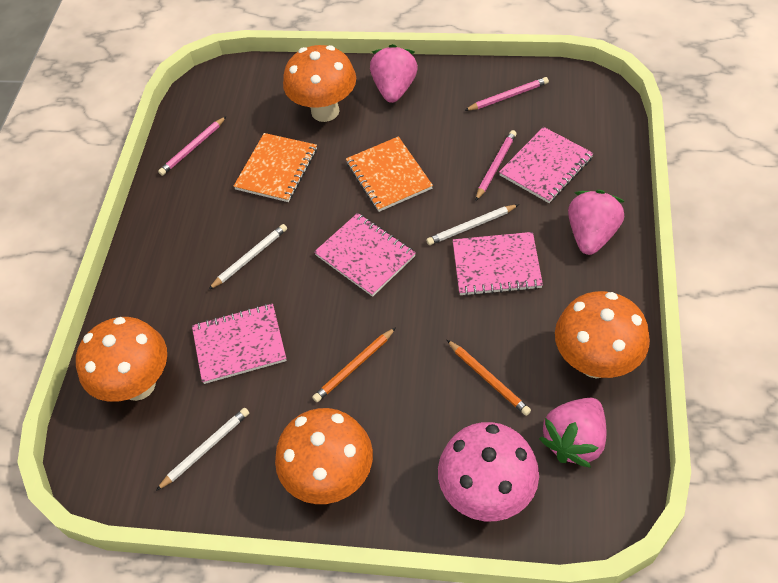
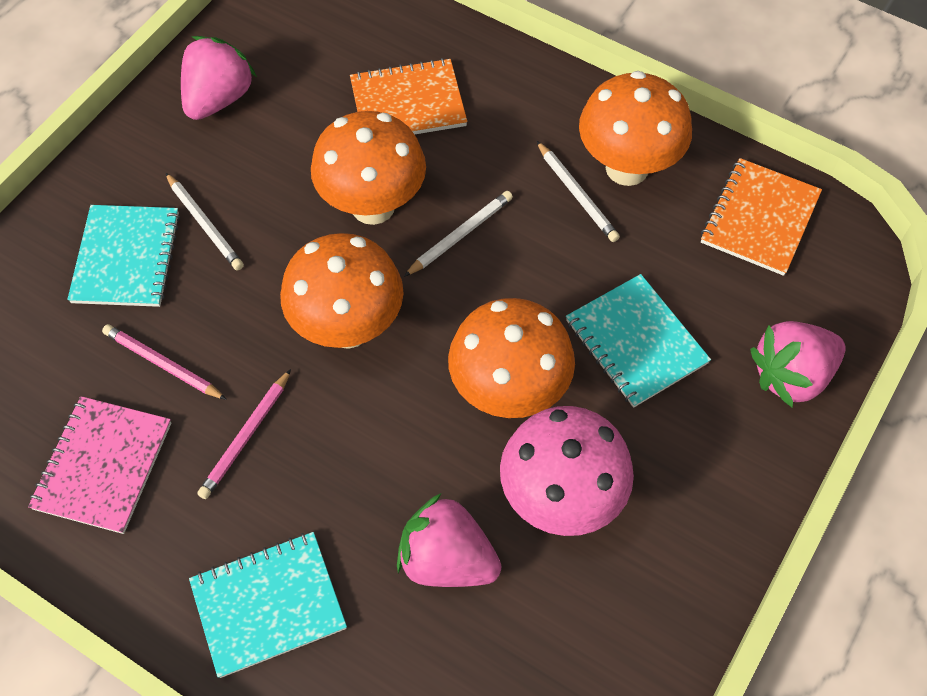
orange pencil: 2 -> 0
pink notebook: 4 -> 1
pink pencil: 3 -> 2
turquoise notebook: 0 -> 3

